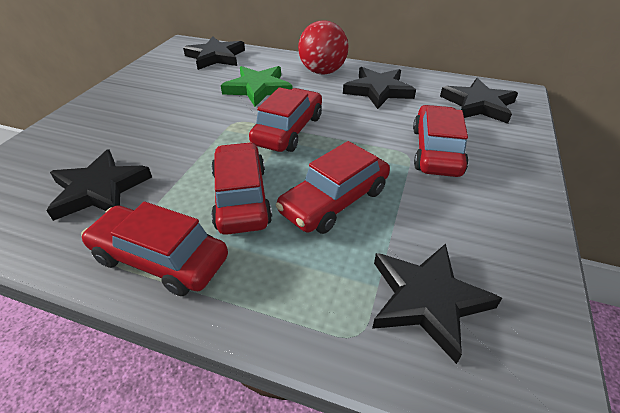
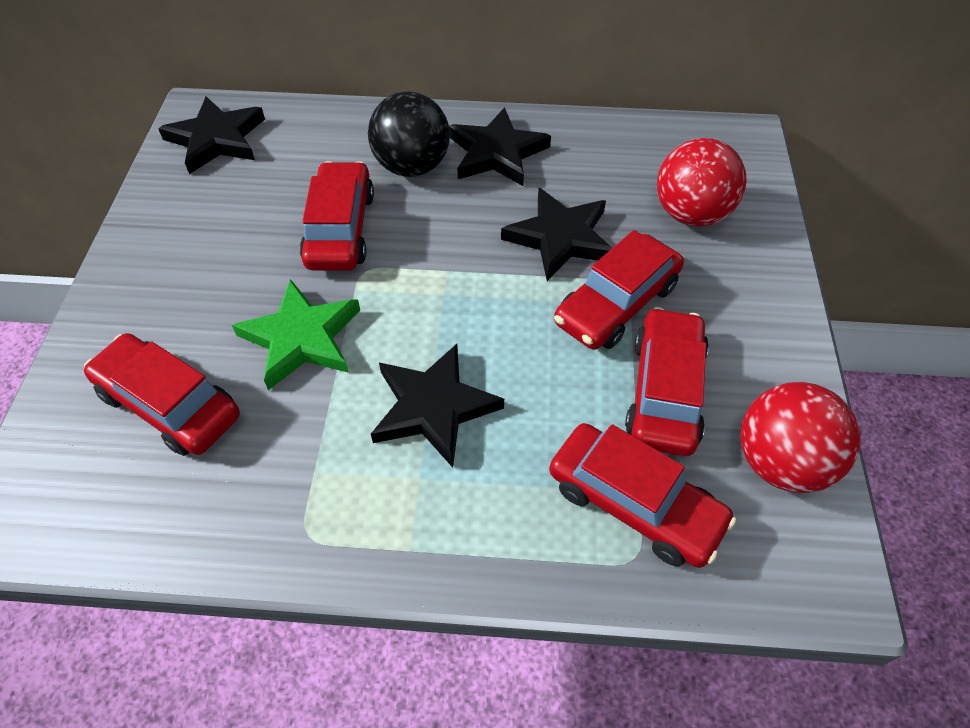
black ball: 0 -> 1
black star: 5 -> 4
red ball: 1 -> 2

